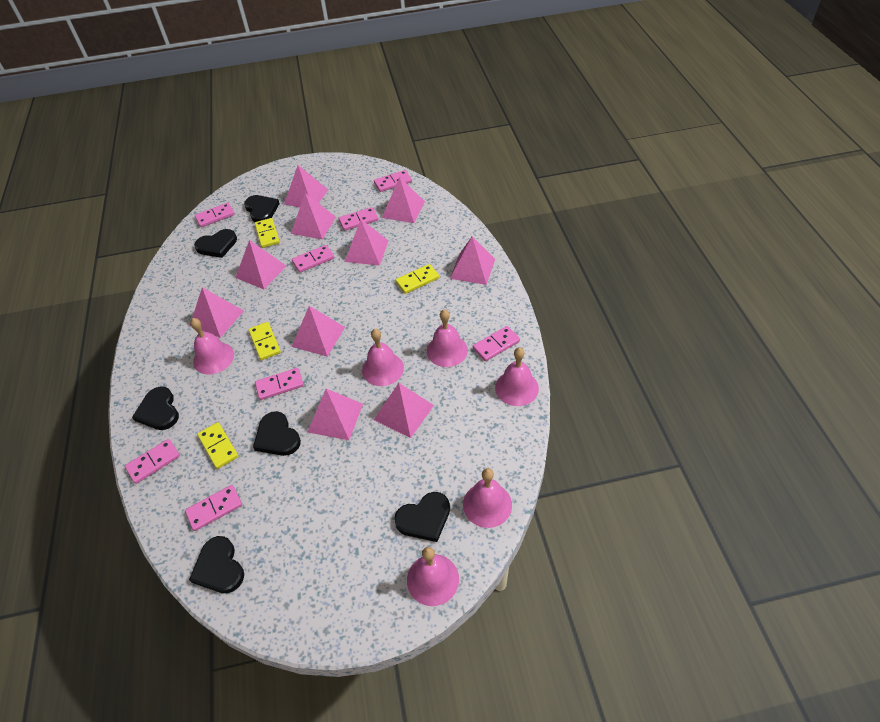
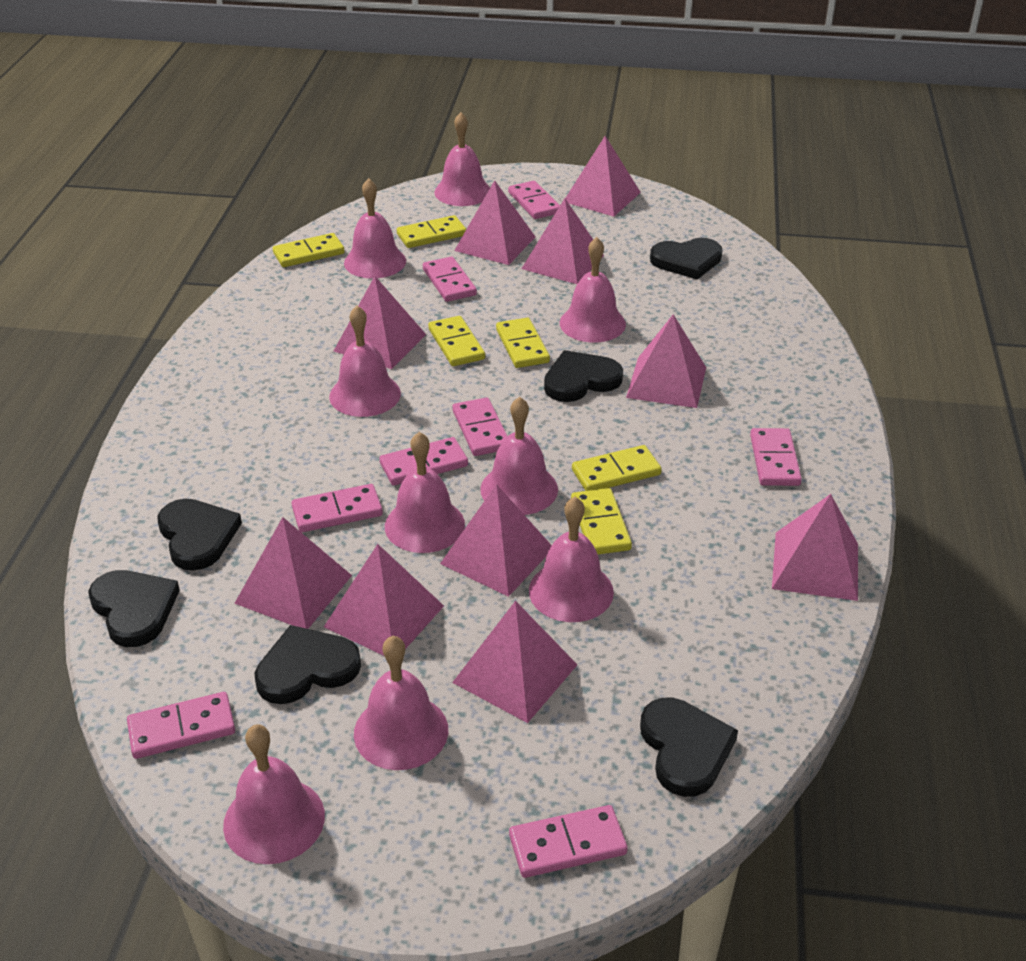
pink bell: 6 -> 9
yellow domino: 4 -> 6

